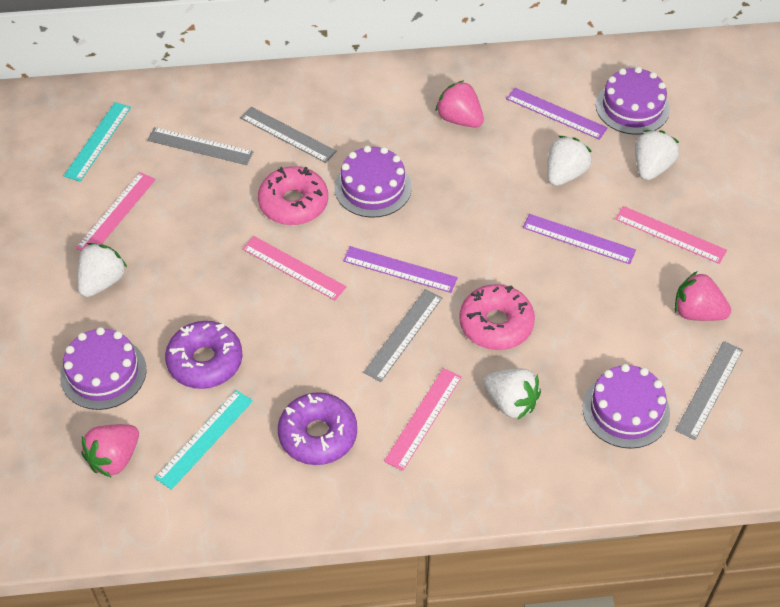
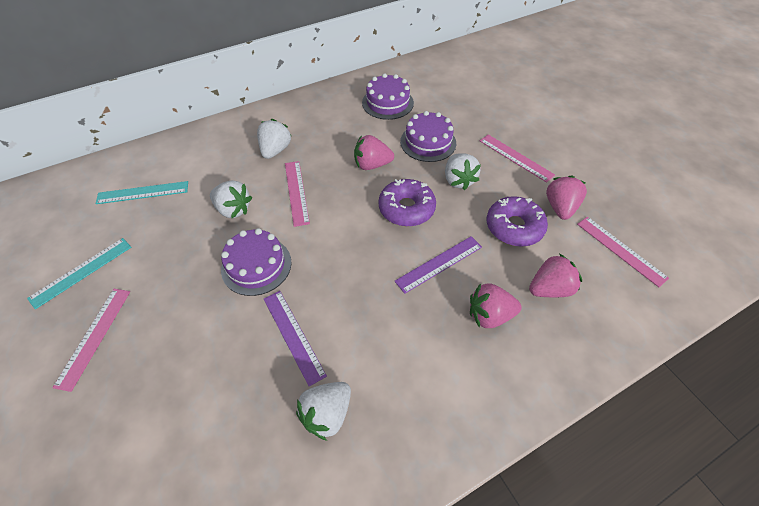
grey ruler: 4 -> 0
pink donut: 2 -> 0
pink strawberry: 3 -> 4
purple cake: 4 -> 3
purple ruler: 3 -> 2

